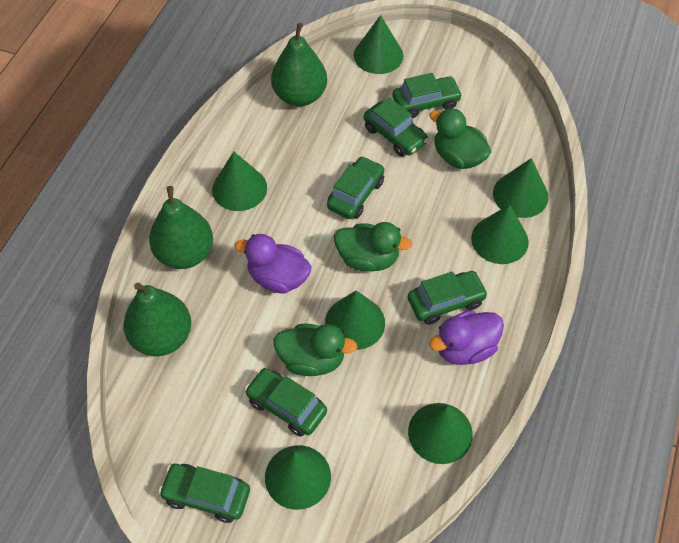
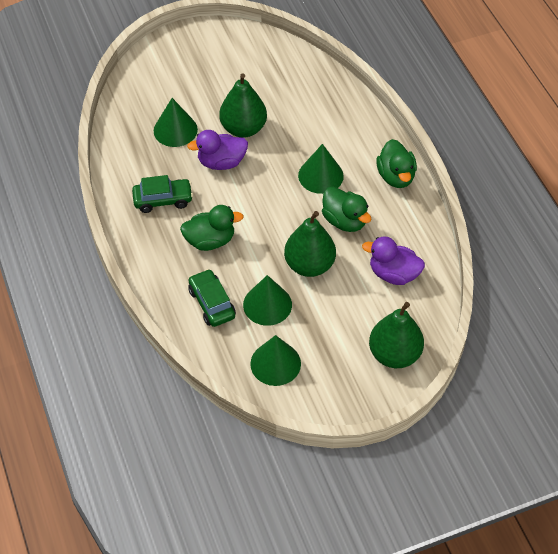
green car: 6 -> 2
green cone: 7 -> 4

